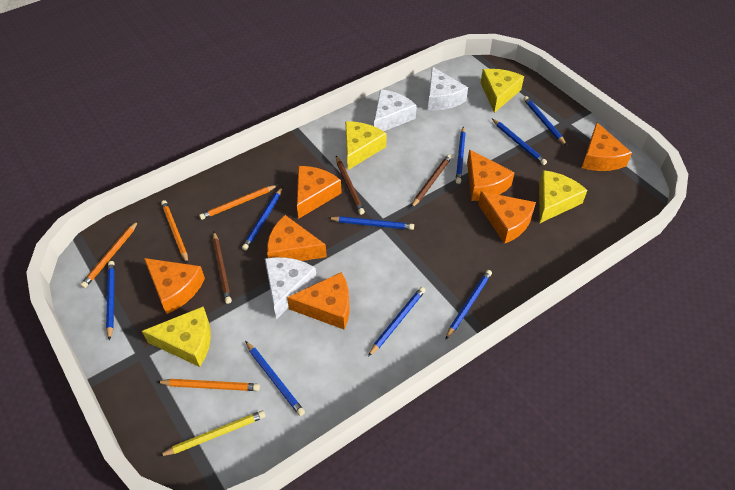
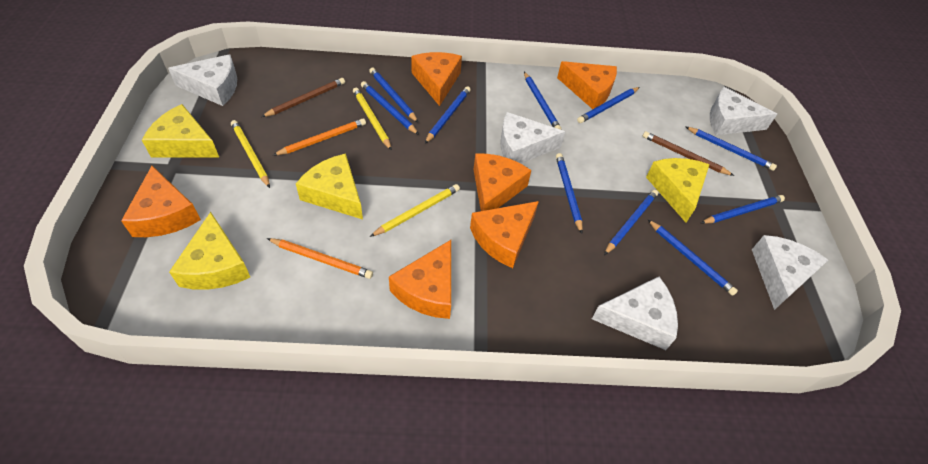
blue pencil: 9 -> 10
brown pencil: 3 -> 2
orange cheese: 7 -> 6
orange pencil: 4 -> 2
white cheese: 3 -> 5
yellow pencil: 1 -> 3

